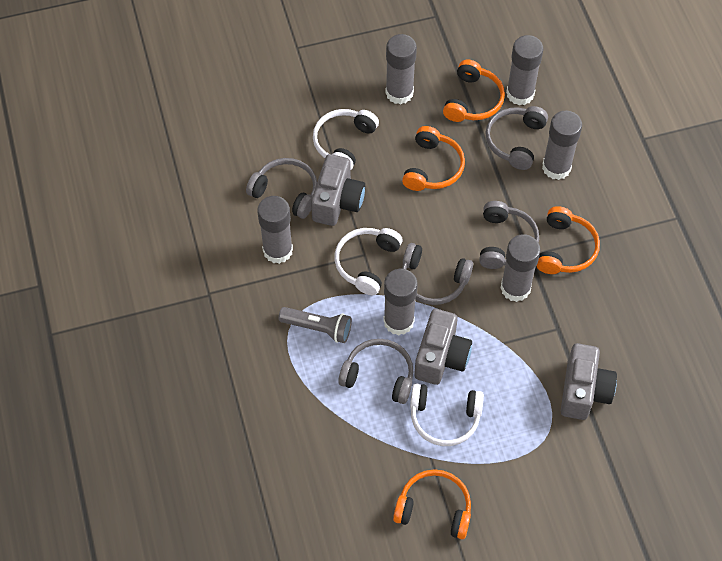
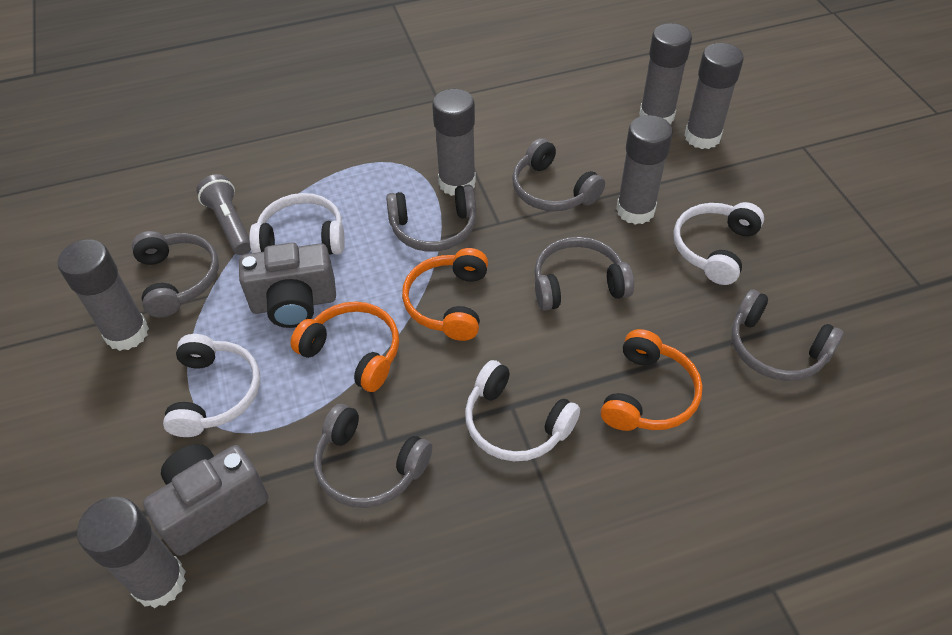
grey camera: 3 -> 2
grey headphones: 5 -> 6
orange headphones: 4 -> 3
white headphones: 3 -> 4

